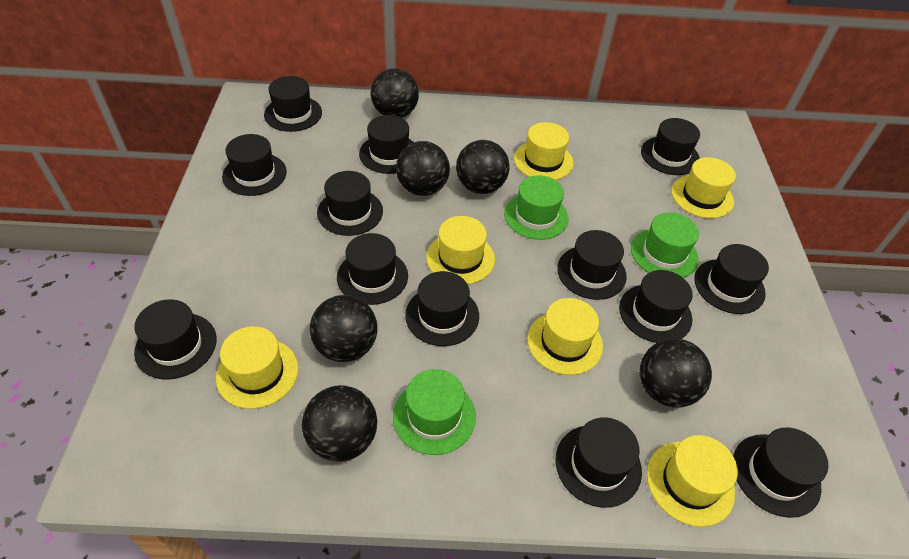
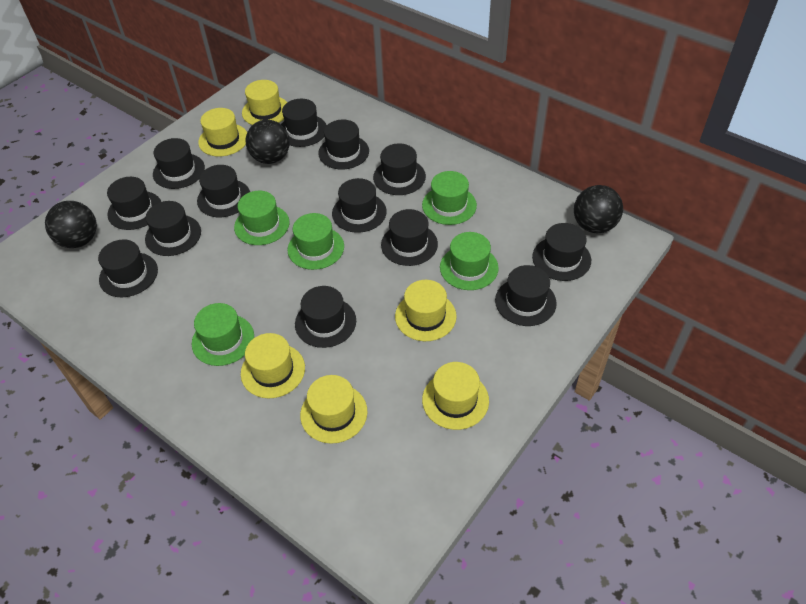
black ball: 6 -> 3
green hat: 3 -> 5

